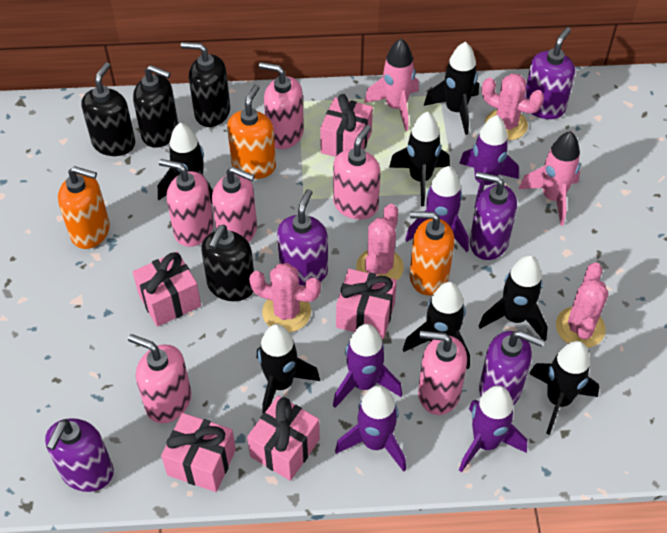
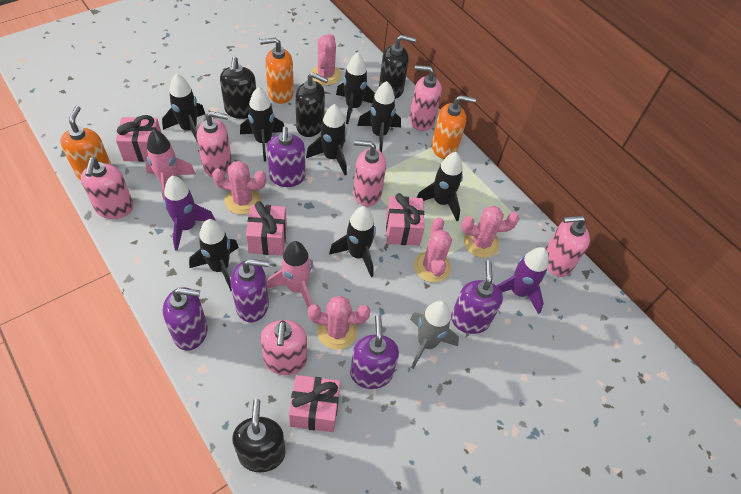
black rocket: 7 -> 8
grey rocket: 0 -> 1
pink cactus: 4 -> 5
pink gift: 5 -> 4
purple rocket: 5 -> 2

